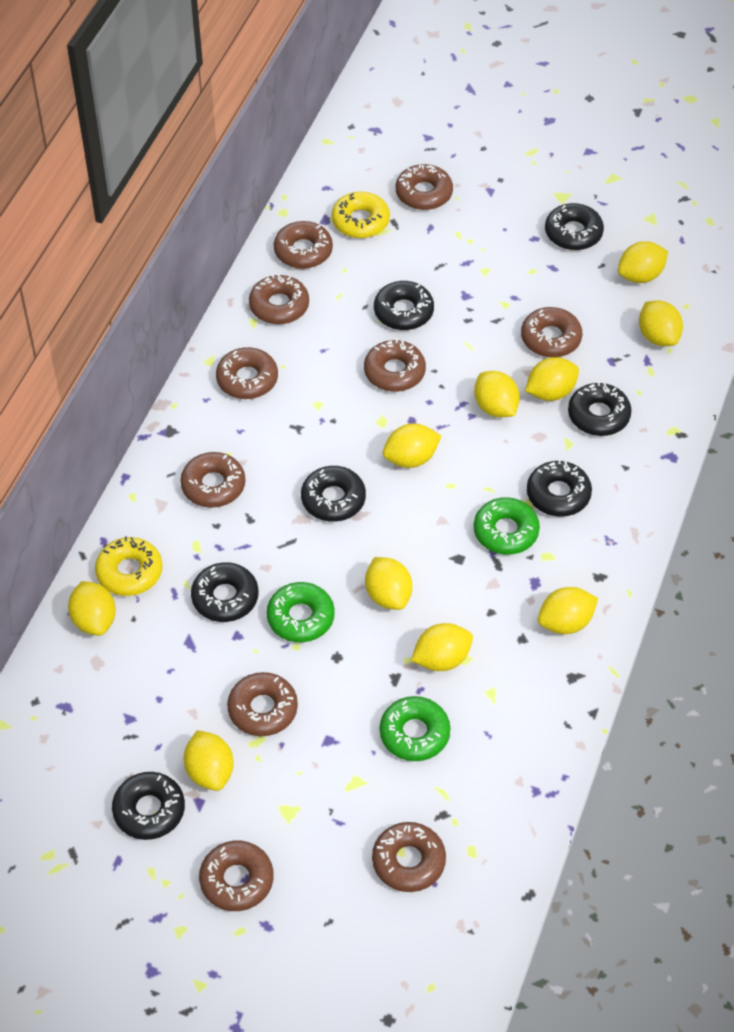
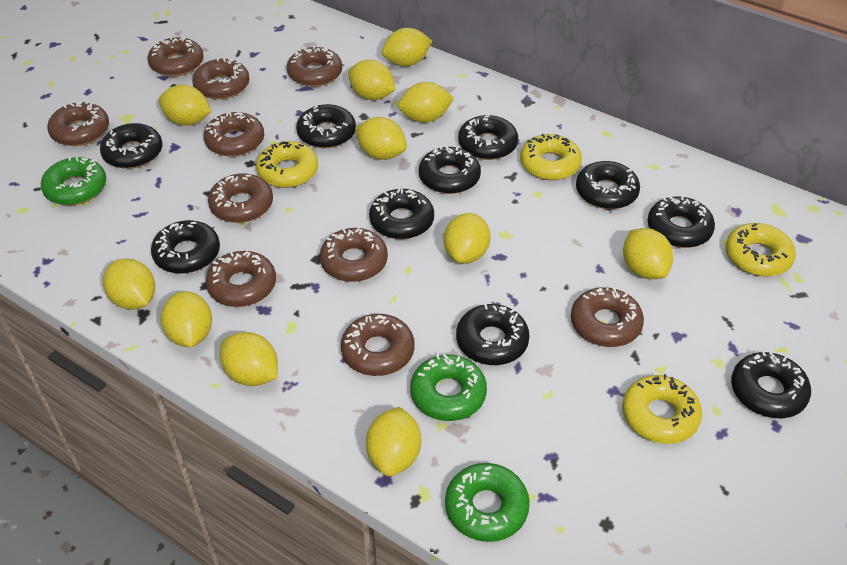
black donut: 7 -> 10
yellow donut: 2 -> 4
yellow lemon: 10 -> 11

